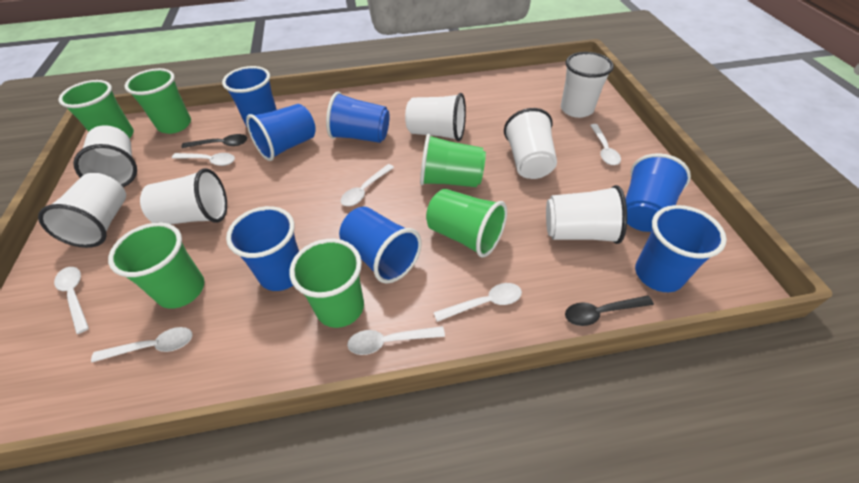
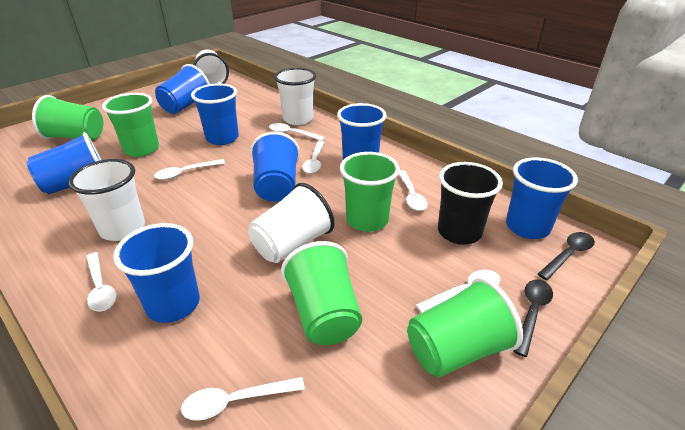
black cup: 0 -> 1
green cup: 6 -> 5
white cup: 7 -> 4

